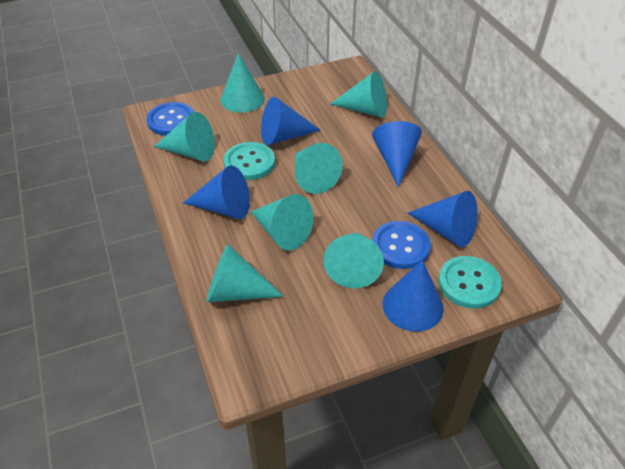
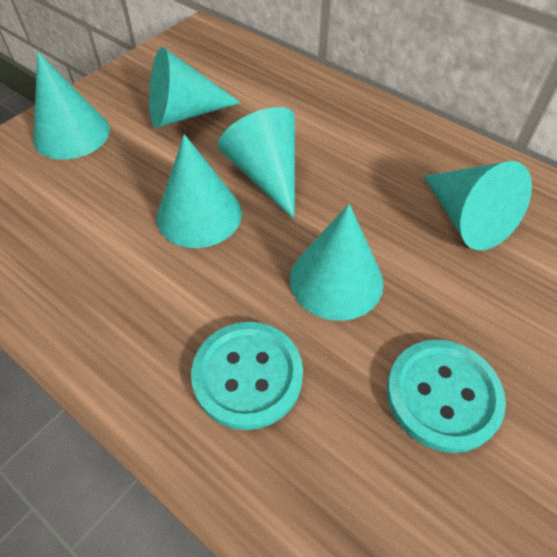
blue button: 2 -> 0
blue cone: 5 -> 0
turquoise cone: 7 -> 6

